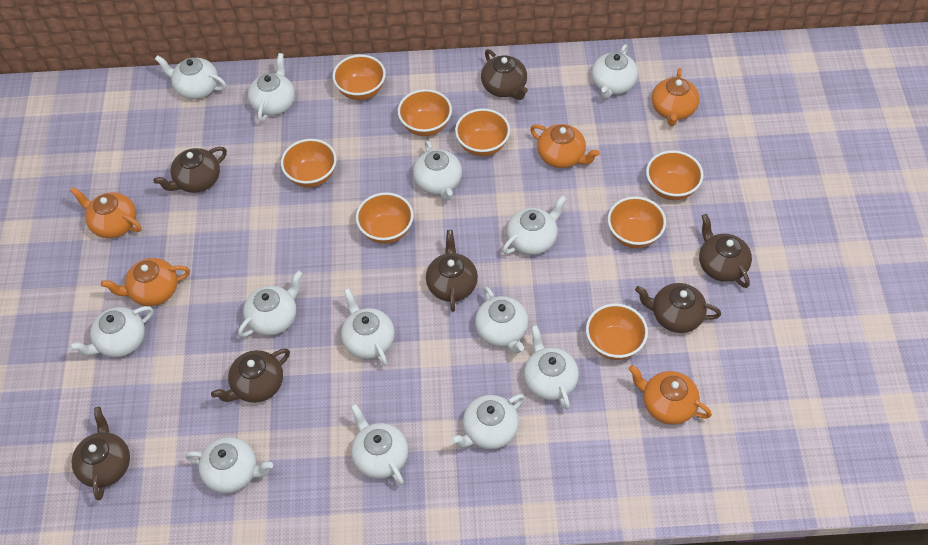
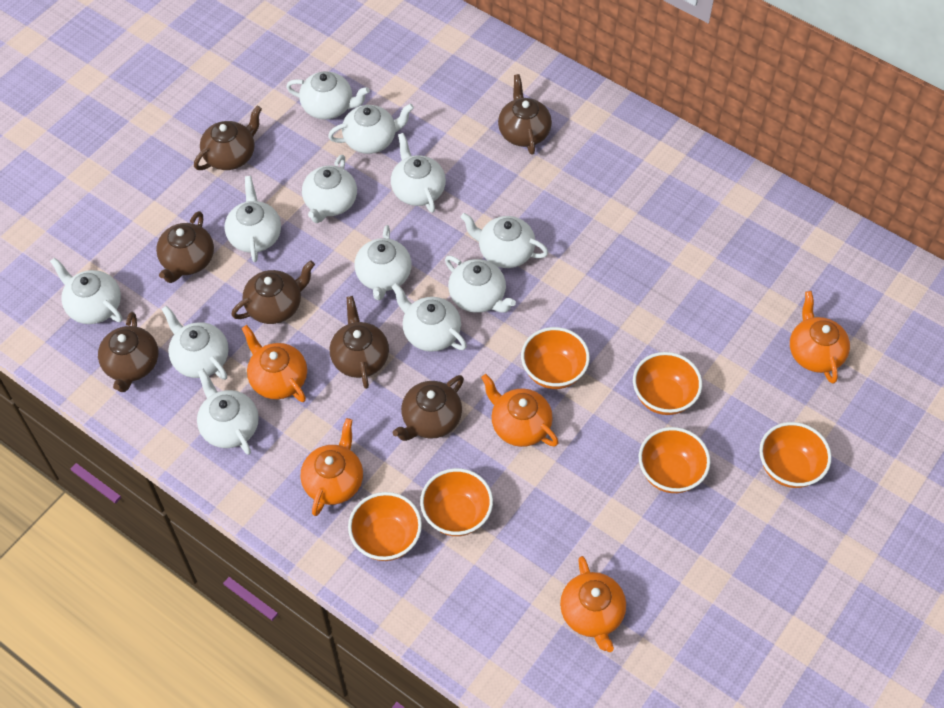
orange bowl: 8 -> 6
white teapot: 13 -> 12

